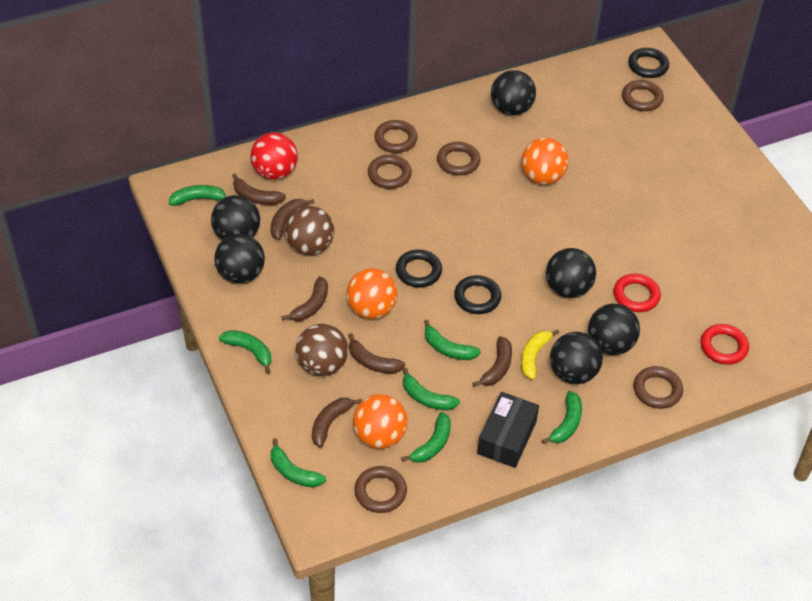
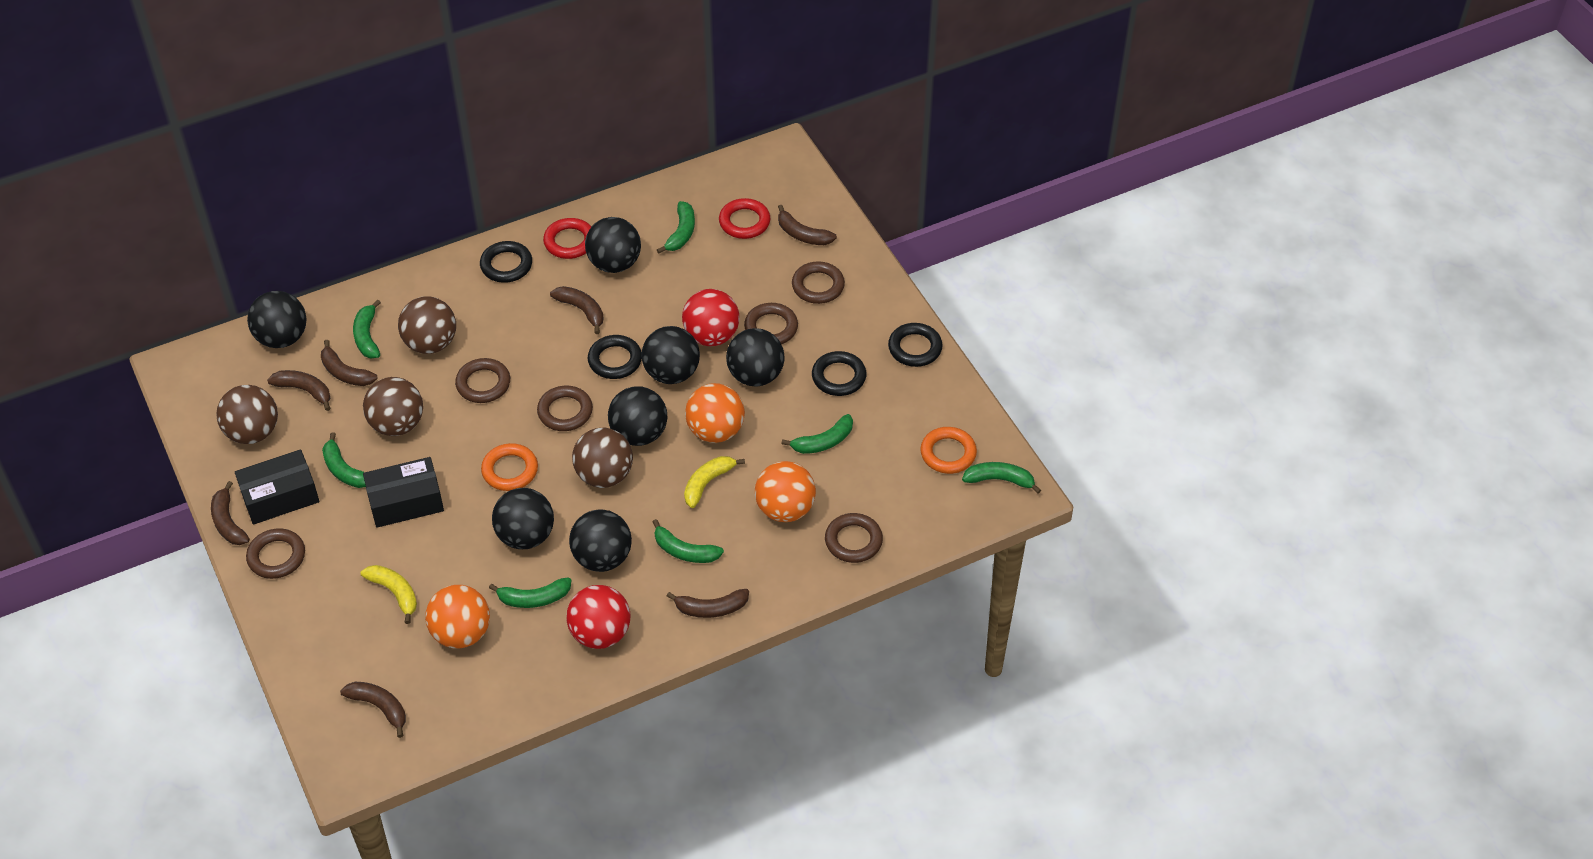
black ball: 6 -> 7
black box: 1 -> 2
black ring: 3 -> 4
brown ball: 2 -> 4
brown banana: 6 -> 7
orange ring: 0 -> 2
red ball: 1 -> 2
yellow banana: 1 -> 2

